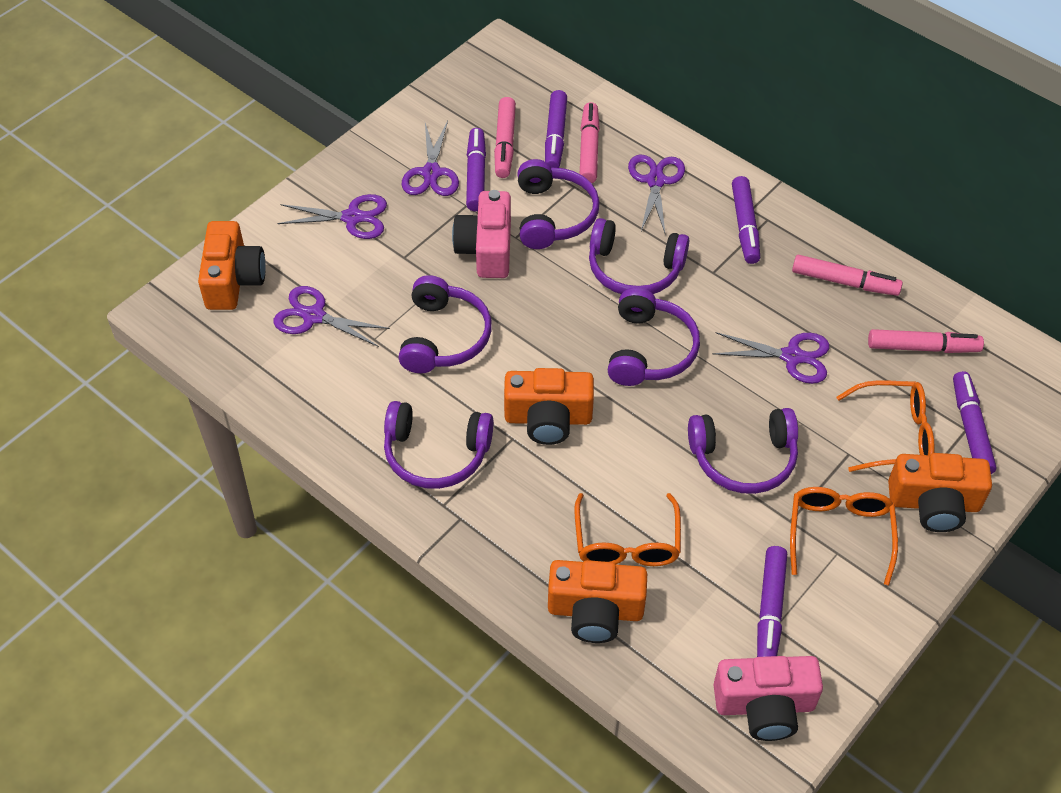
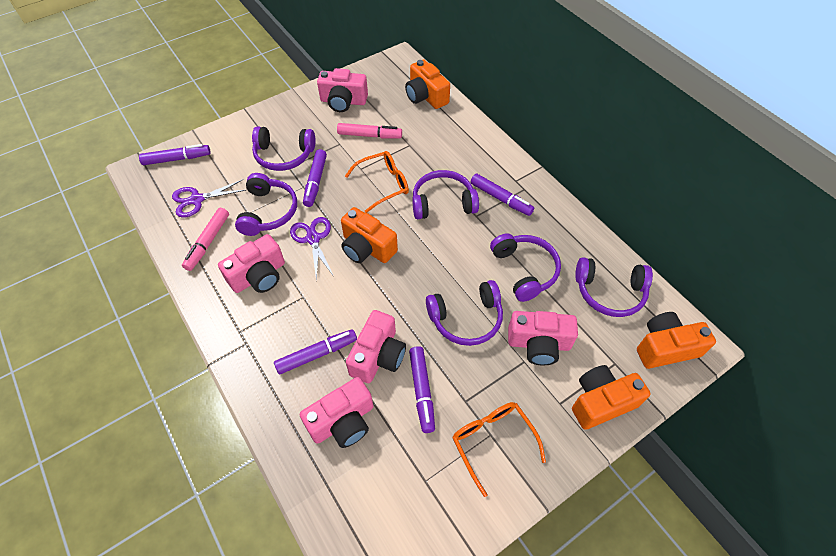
orange glasses: 3 -> 2
pink camera: 2 -> 5
pink marker: 4 -> 2
purple scissors: 5 -> 2

